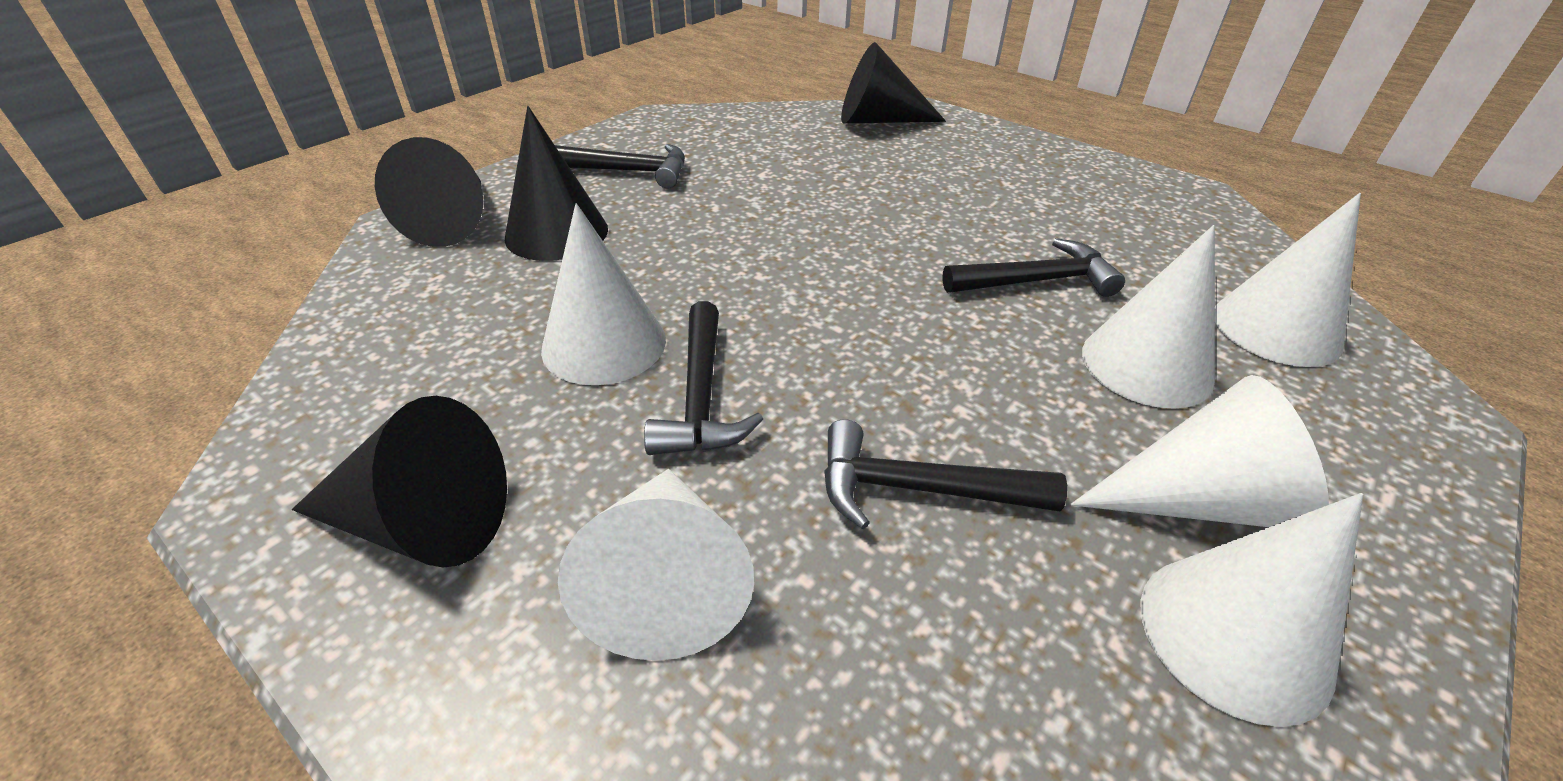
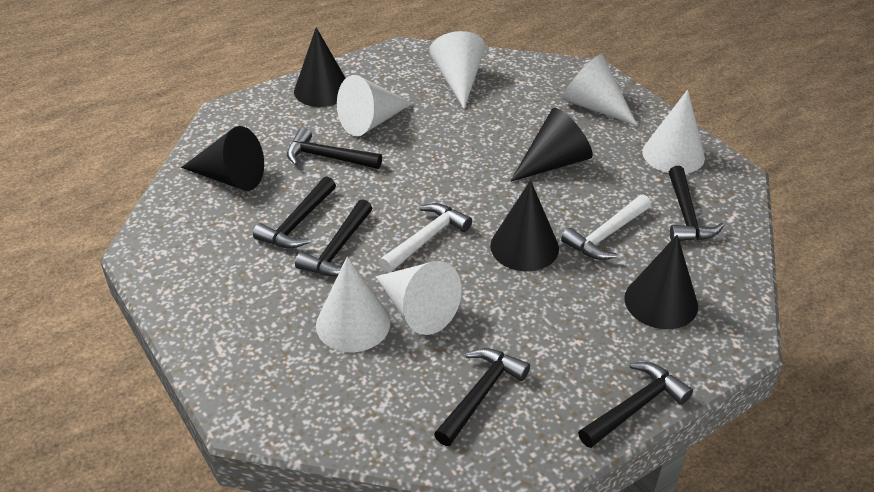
black cone: 4 -> 5
black hammer: 4 -> 6
white hammer: 0 -> 2

